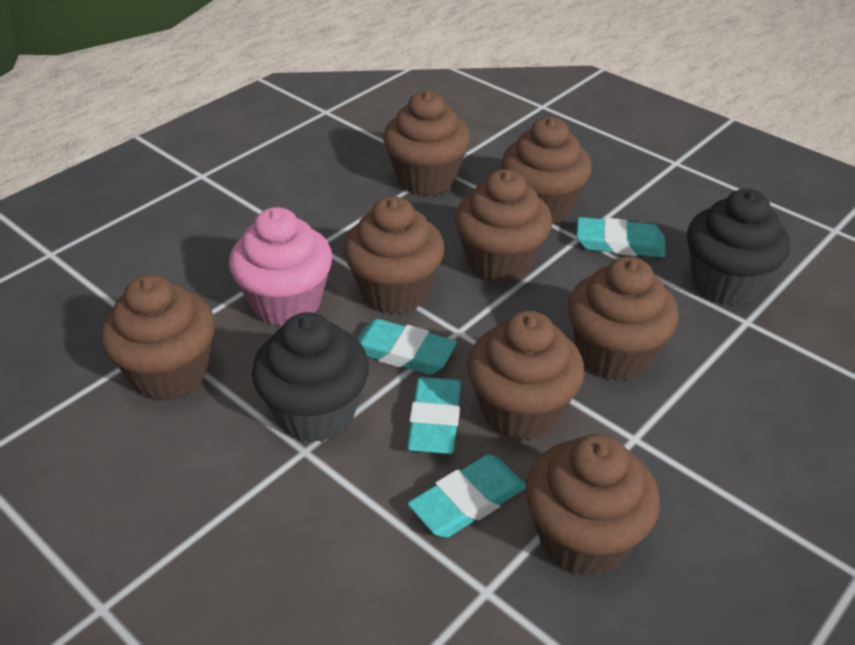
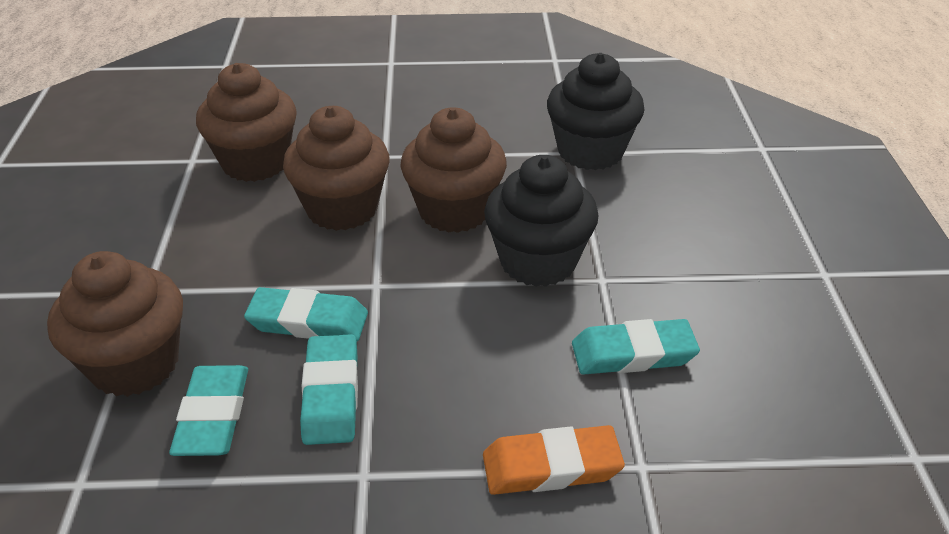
brown cupcake: 8 -> 4
orange eraser: 0 -> 1
pink cupcake: 1 -> 0

